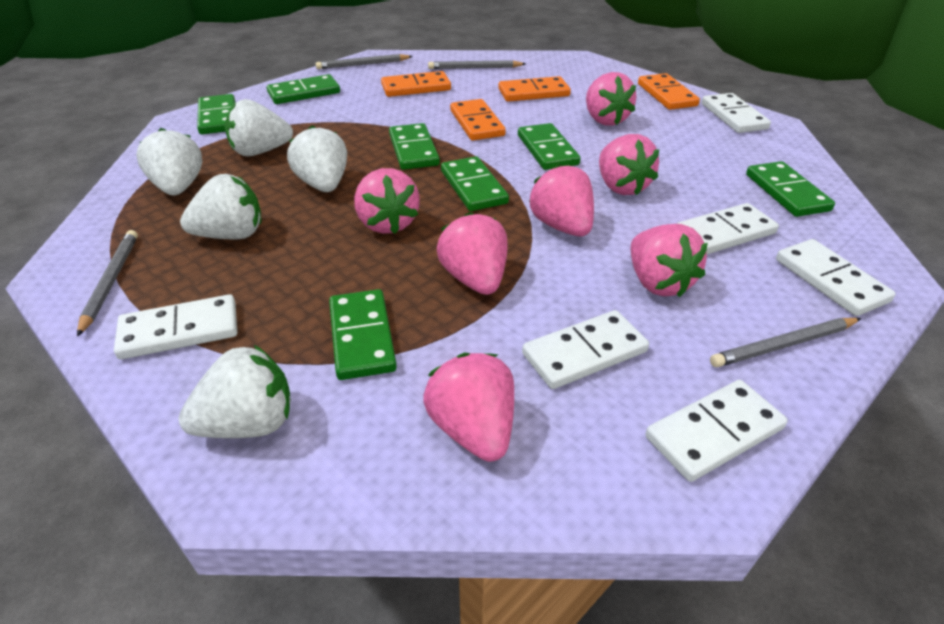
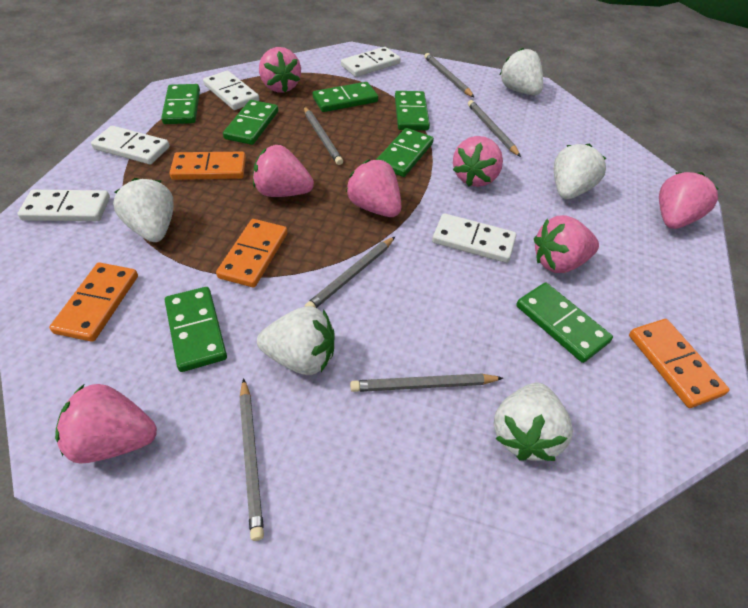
grey pencil: 4 -> 6
white domino: 6 -> 5

